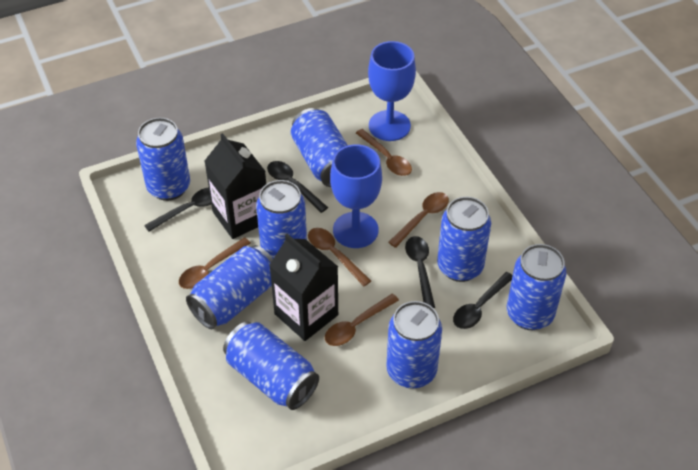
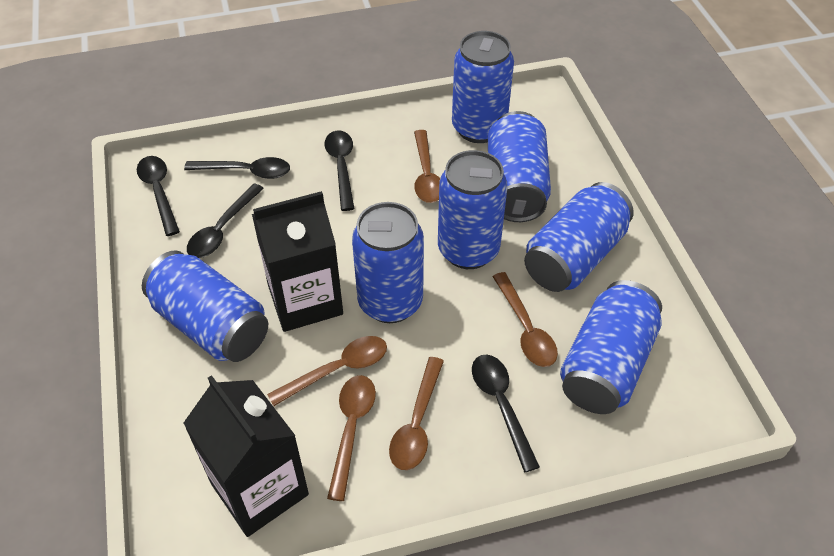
black spoon: 4 -> 5
blue can: 8 -> 7
blue goblet: 2 -> 0

